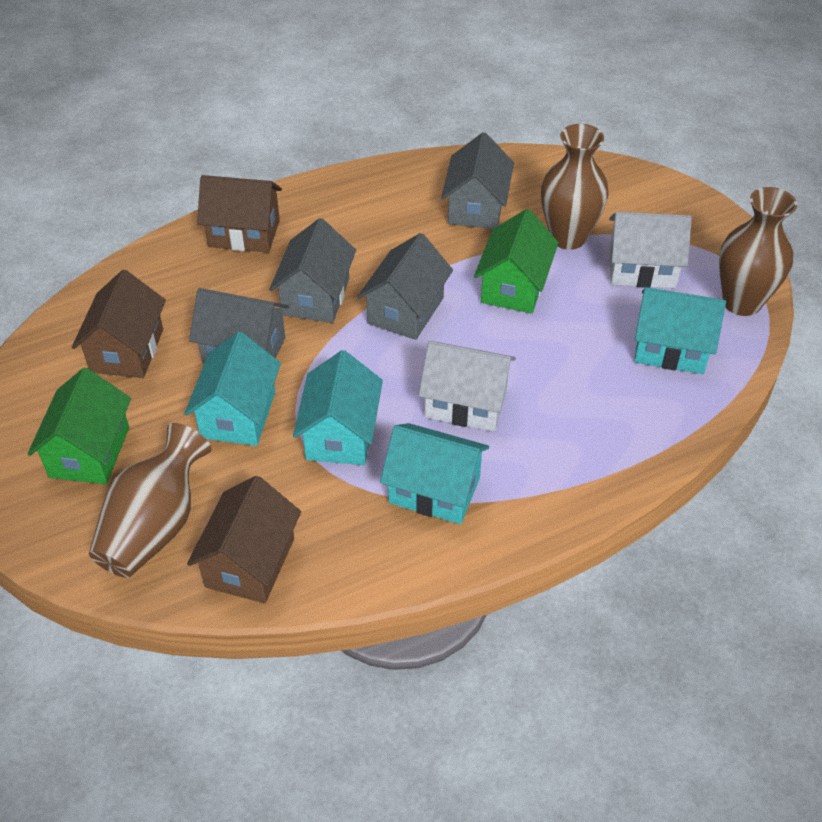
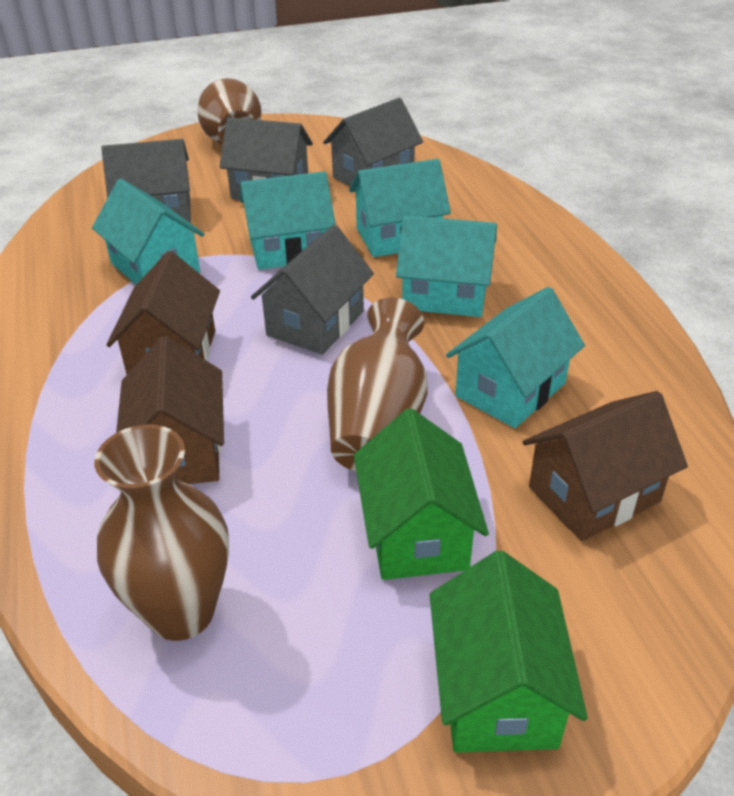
turquoise house: 4 -> 5
white house: 2 -> 0

